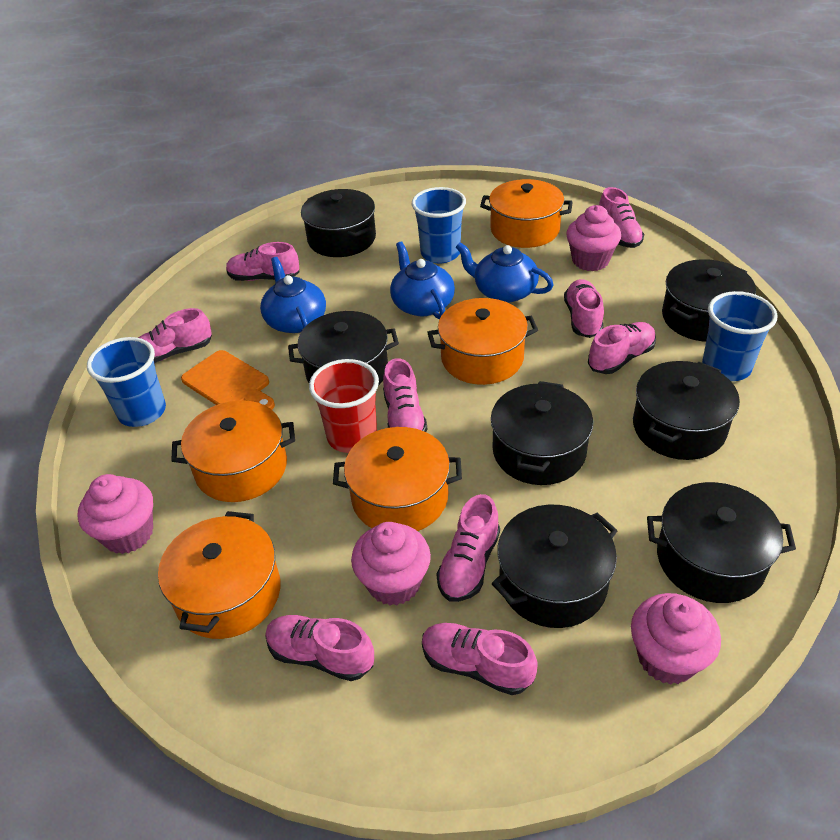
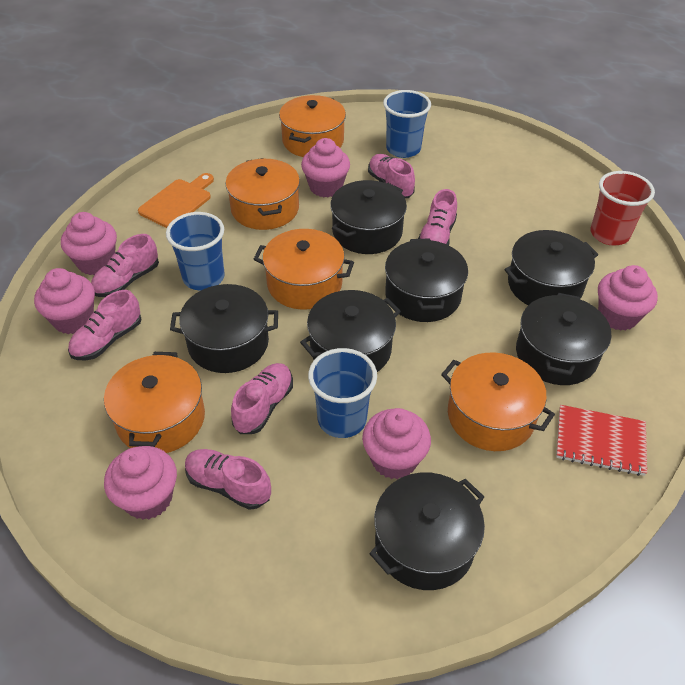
blue teapot: 3 -> 0
pink cupcake: 4 -> 6
pink shoe: 9 -> 6
red notebook: 0 -> 1

